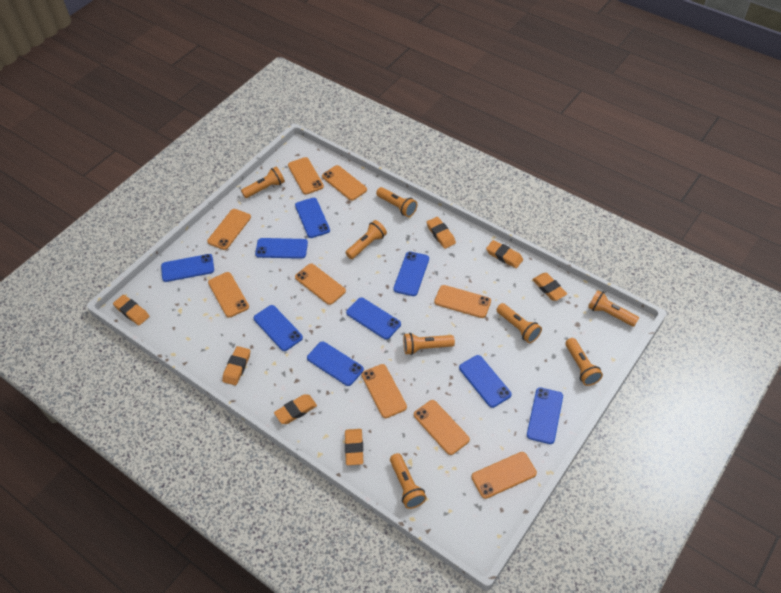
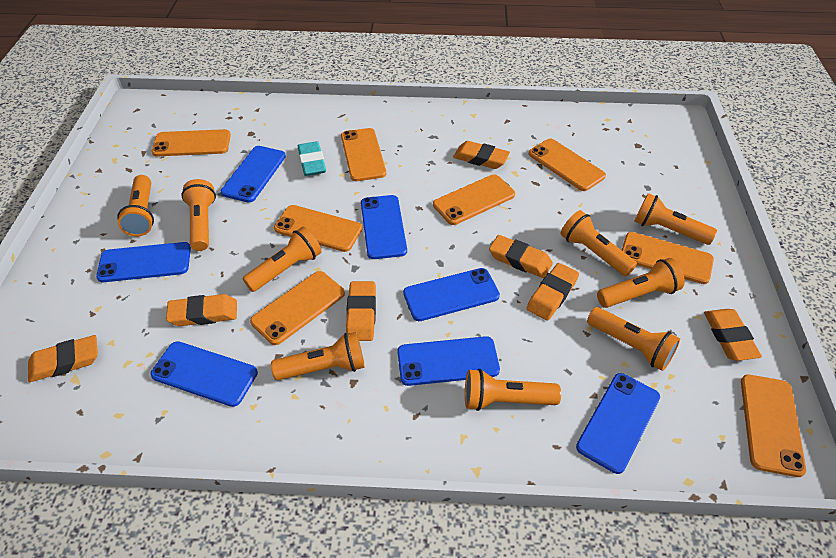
blue phone: 9 -> 7
orange flashlight: 8 -> 9
orange phone: 9 -> 8
turquoise eraser: 0 -> 1

